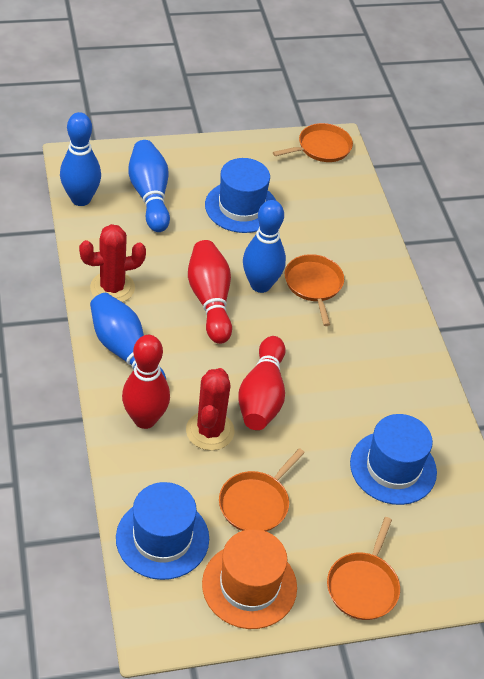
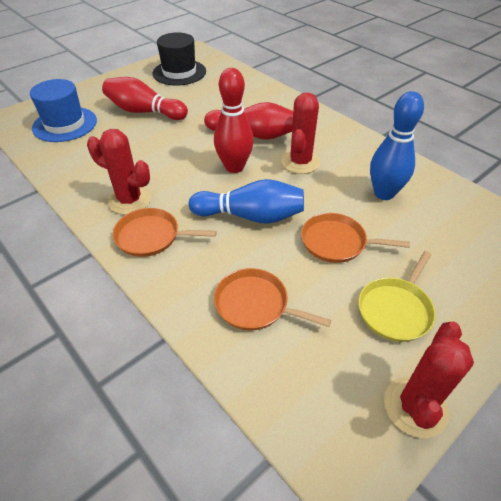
black hat: 0 -> 1
blue bowling pin: 4 -> 2
blue hat: 3 -> 1
orange hat: 1 -> 0
orange pan: 4 -> 3
red cactus: 2 -> 3
yellow pan: 0 -> 1

